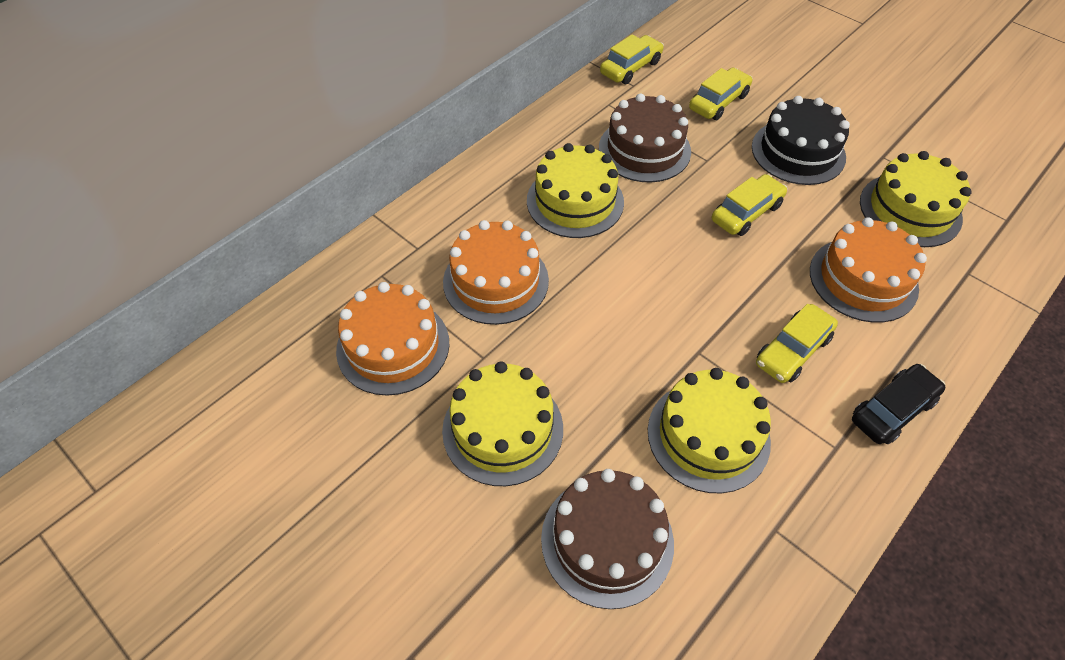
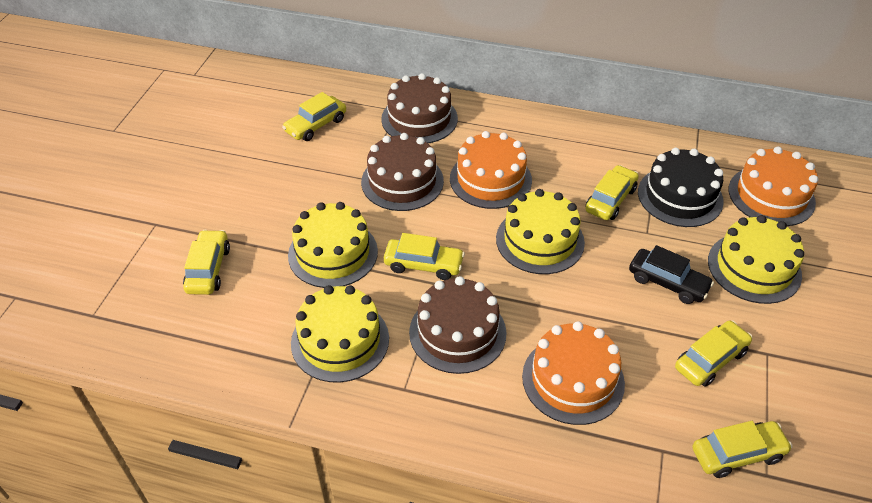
brown cake: 2 -> 3
yellow car: 4 -> 6

